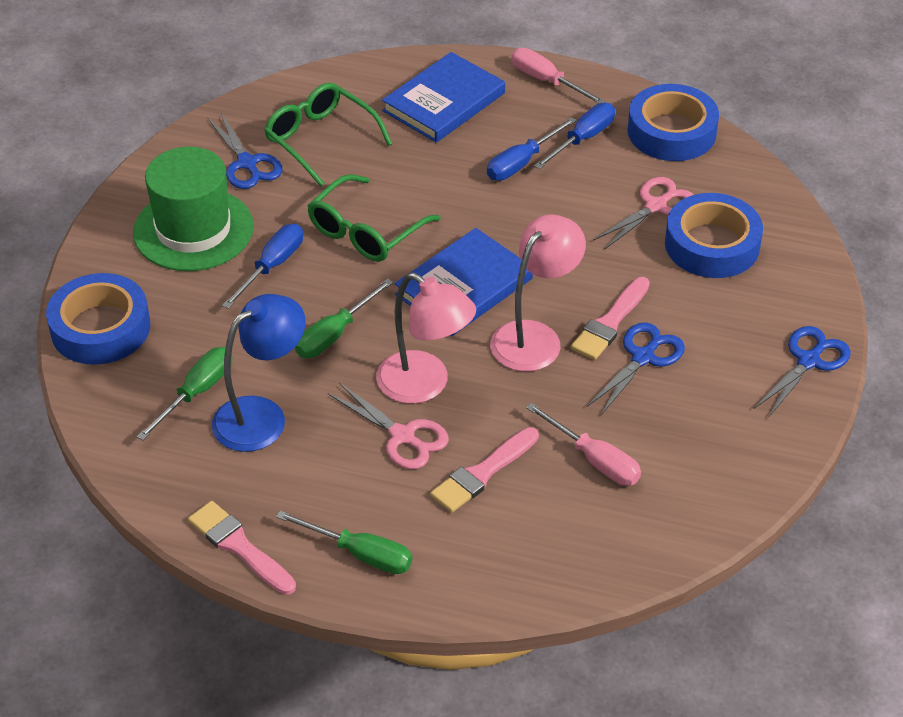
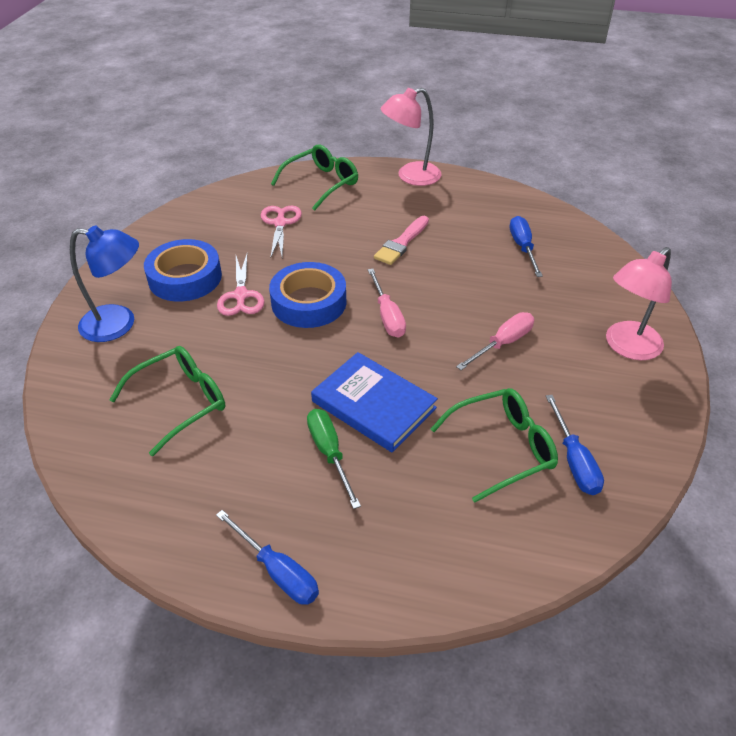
blue book: 2 -> 1
blue scissors: 3 -> 0
blue tape: 3 -> 2
green glasses: 2 -> 3
green hat: 1 -> 0
green screwdriver: 3 -> 1
pink brush: 3 -> 1

